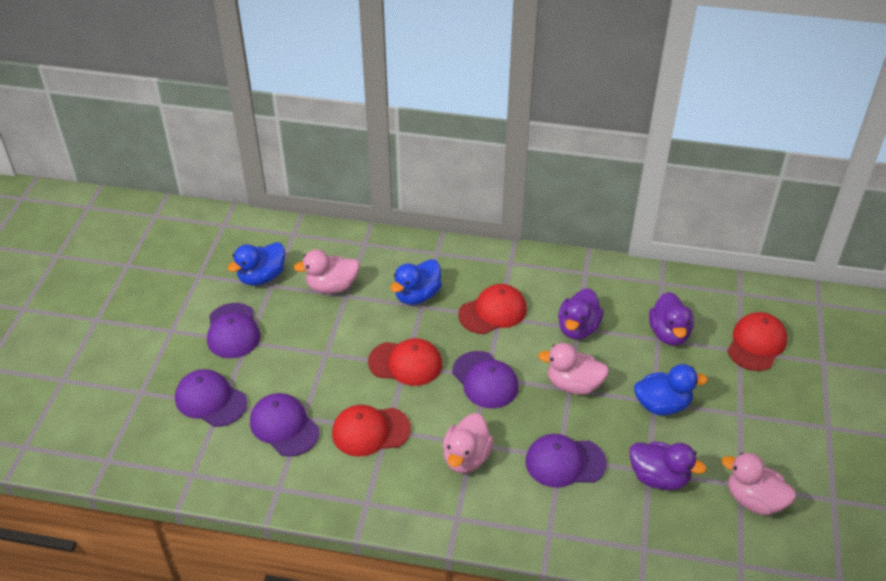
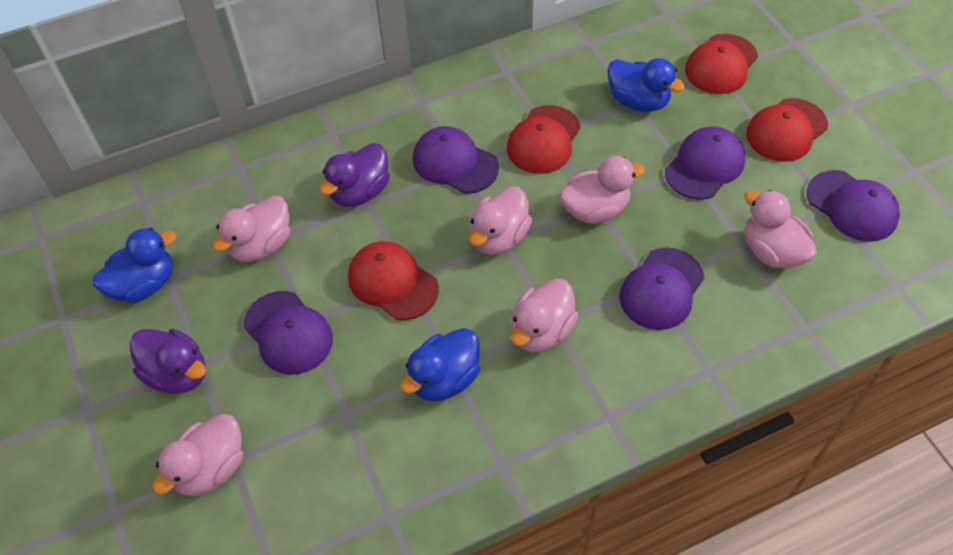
pink duck: 4 -> 6
purple duck: 3 -> 2

